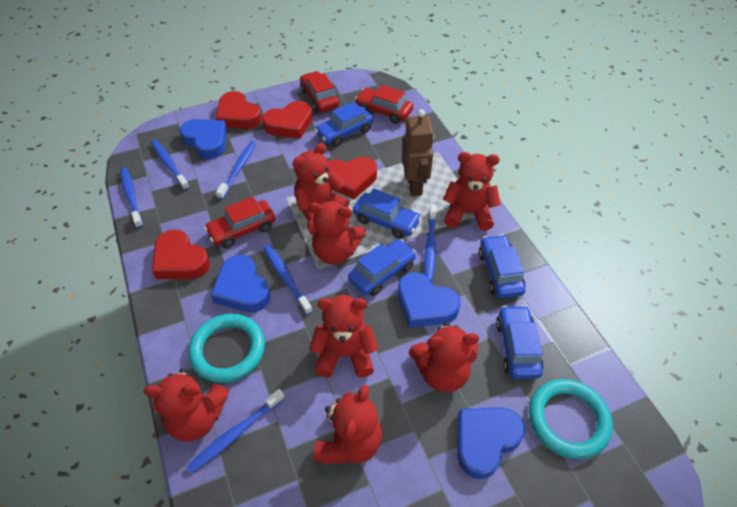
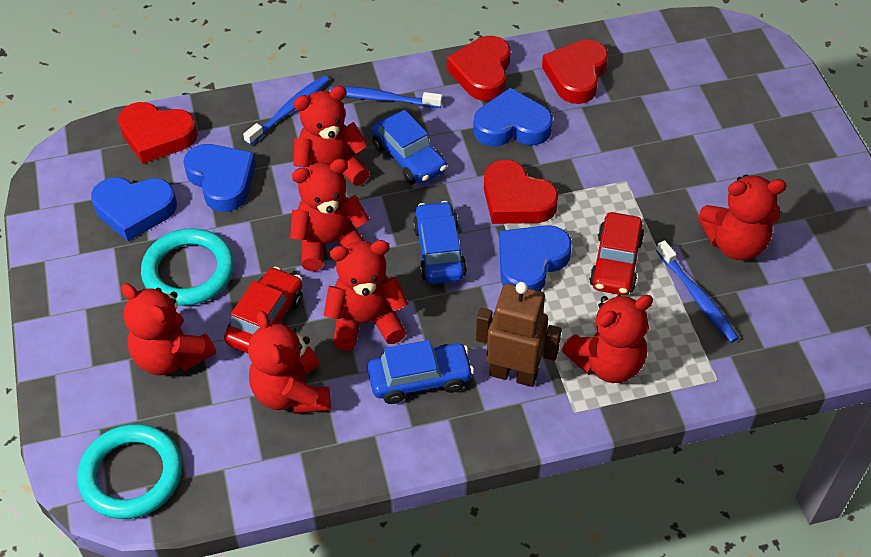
blue car: 5 -> 3
blue toothbrush: 6 -> 3
red car: 3 -> 2

